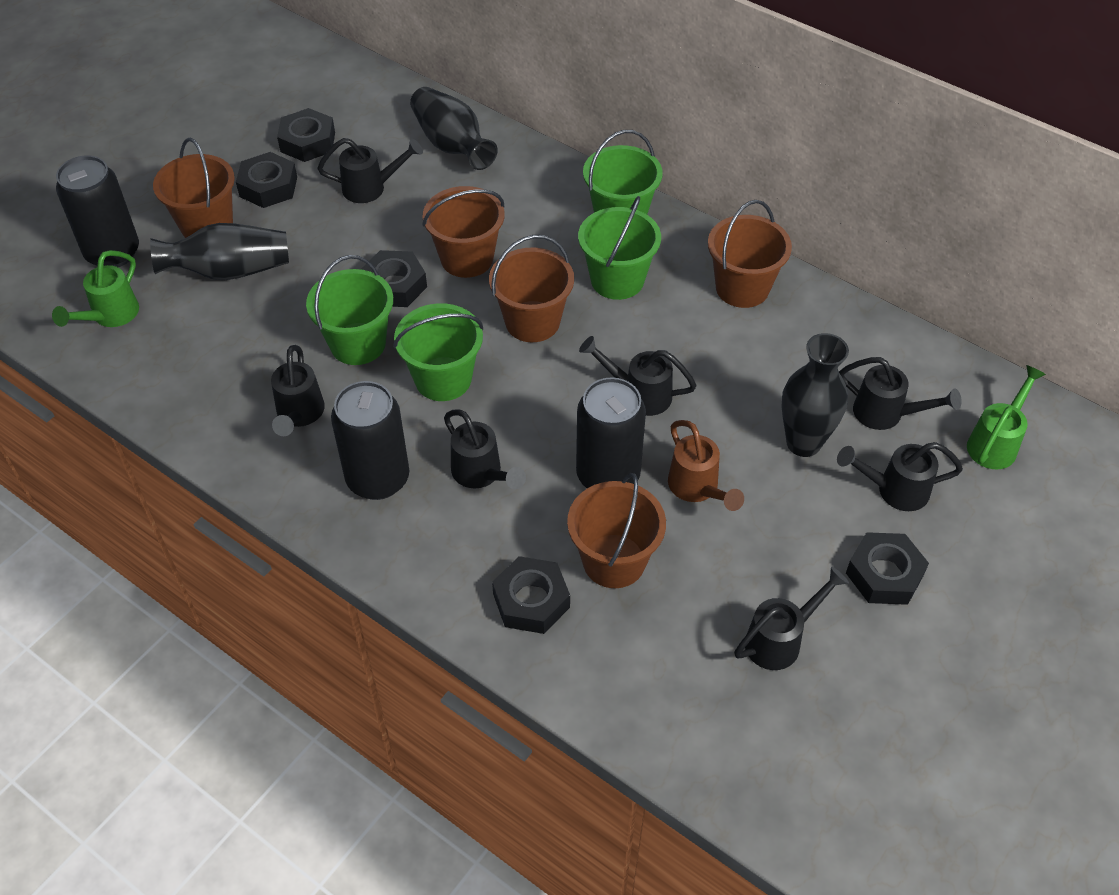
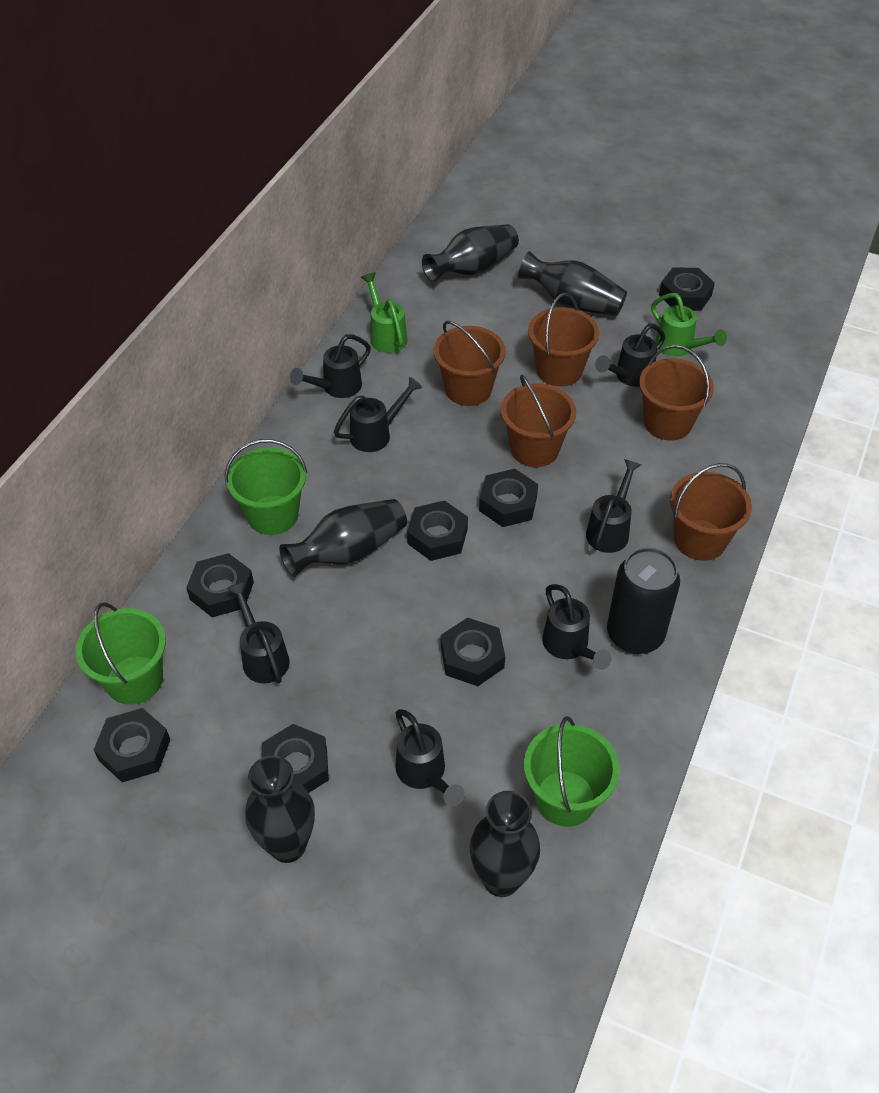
black can: 3 -> 1
black nut: 5 -> 7
black vase: 3 -> 5
brown watering can: 1 -> 0
green bucket: 4 -> 3

